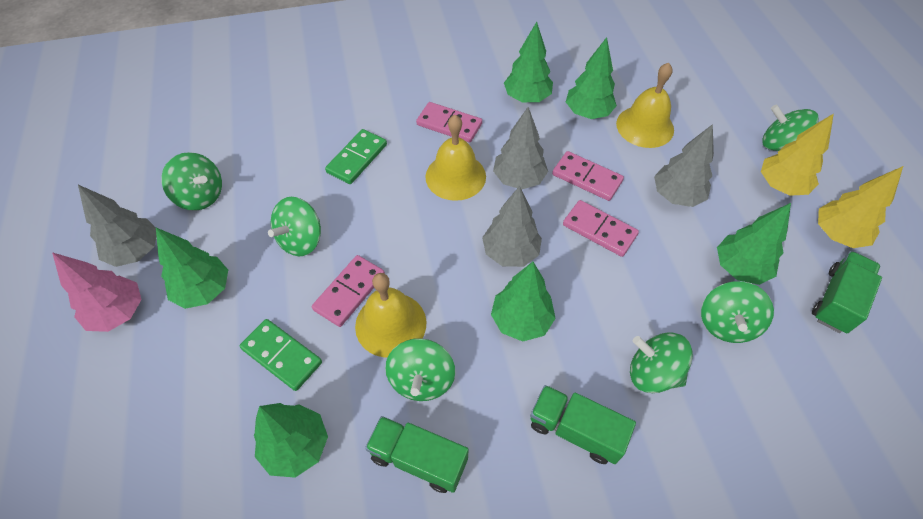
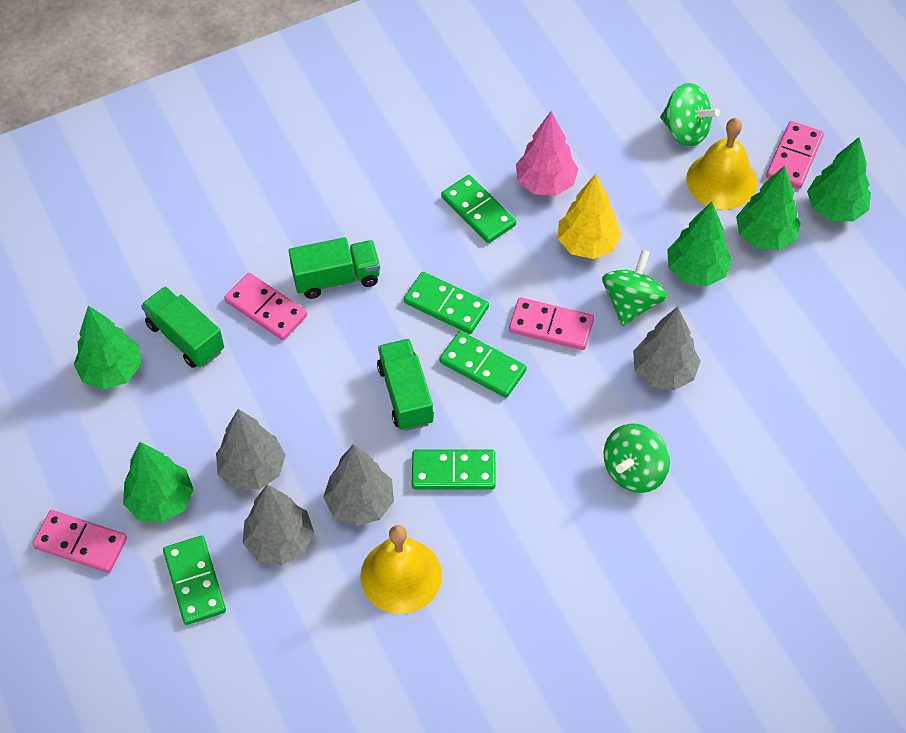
green domino: 2 -> 5
green spinning top: 6 -> 3
green tree: 6 -> 5
yellow bell: 3 -> 2
yellow tree: 2 -> 1

